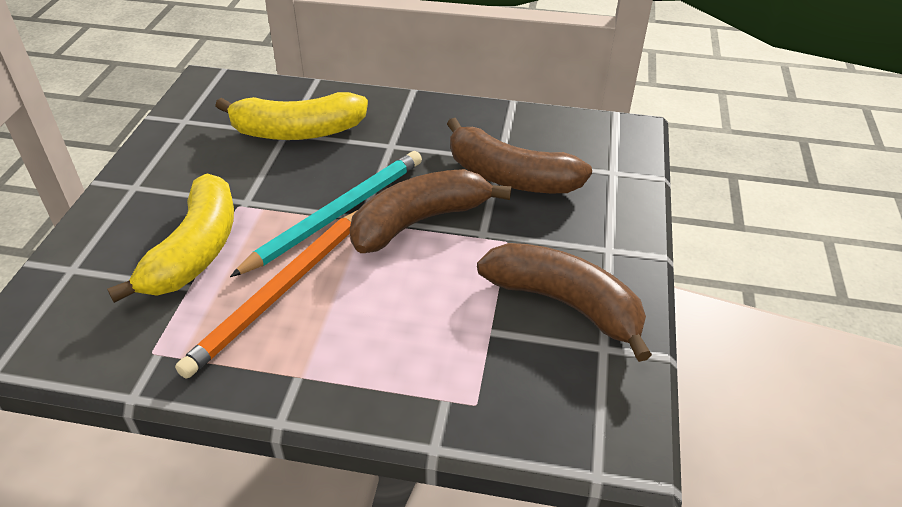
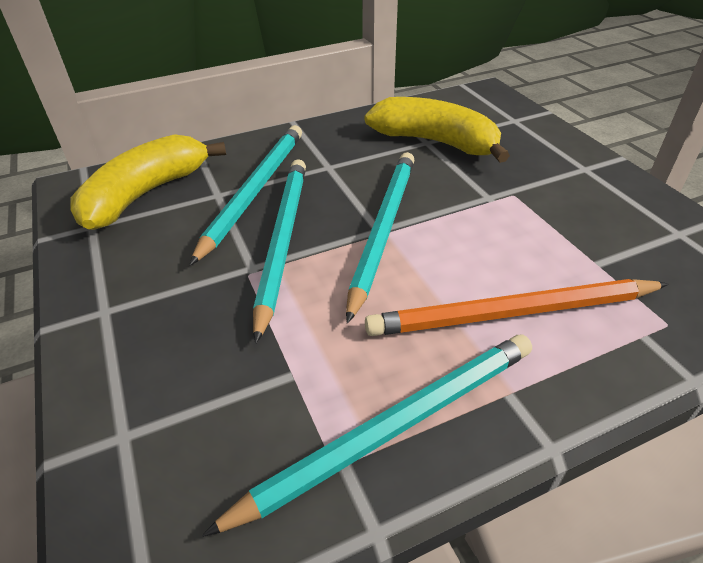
brown banana: 3 -> 0
turquoise pencil: 1 -> 4

